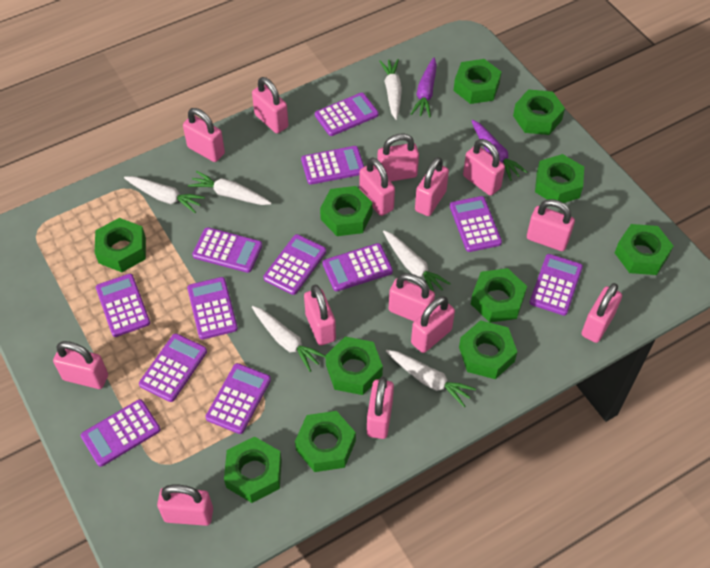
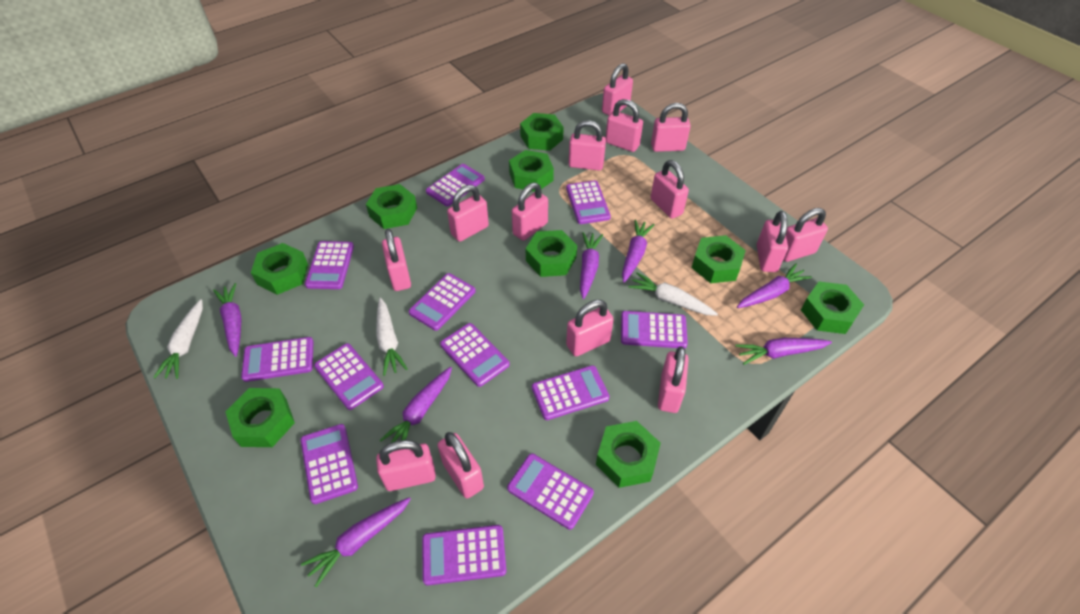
green nut: 11 -> 9
purple carrot: 2 -> 7
white carrot: 6 -> 3

